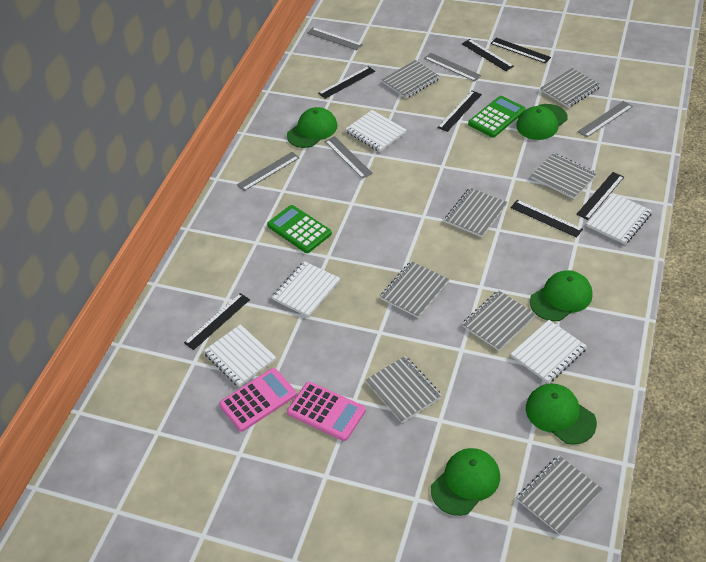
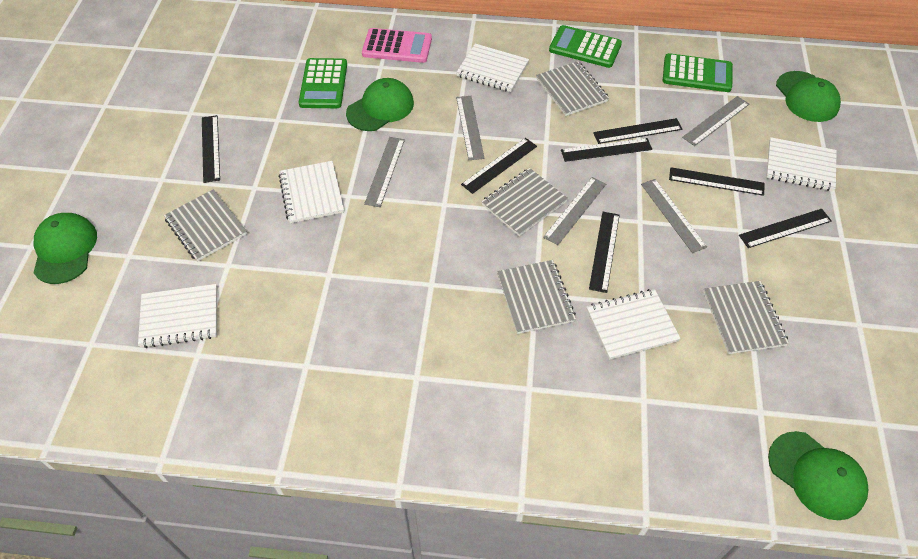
green calculator: 2 -> 3
green cap: 5 -> 4
grey notebook: 8 -> 5
pink calculator: 2 -> 1

